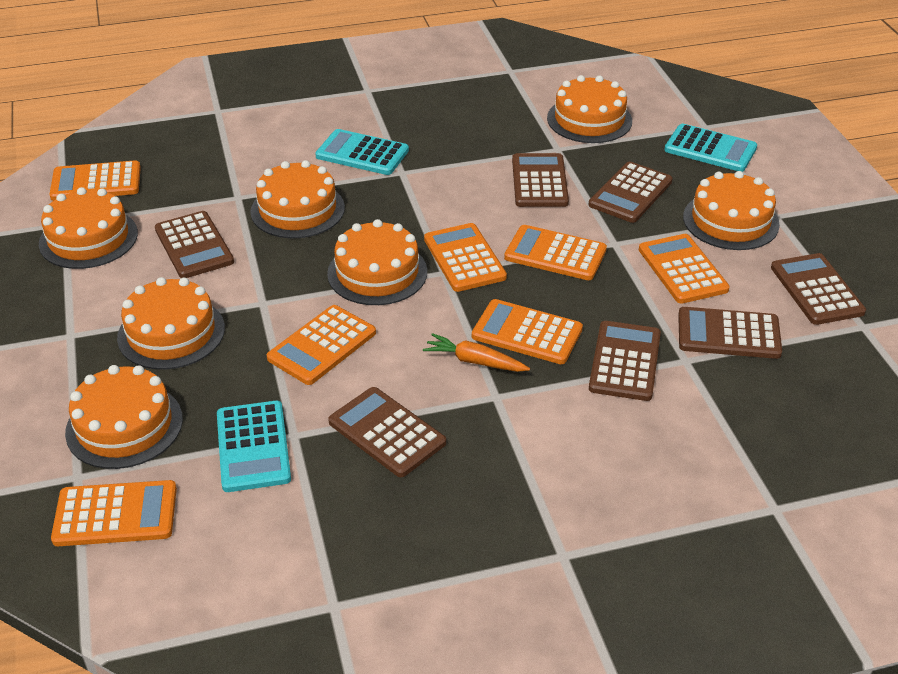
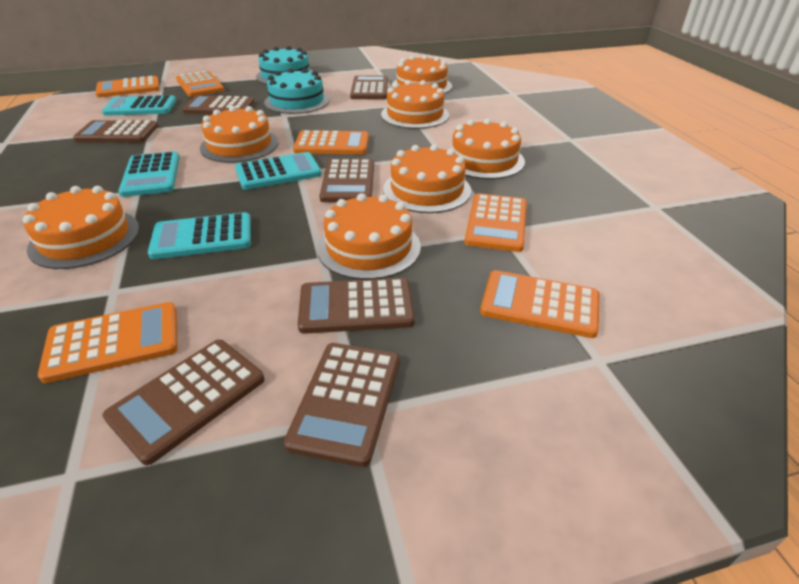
orange calculator: 7 -> 6
orange carrot: 1 -> 0
turquoise cake: 0 -> 2
turquoise calculator: 3 -> 4

